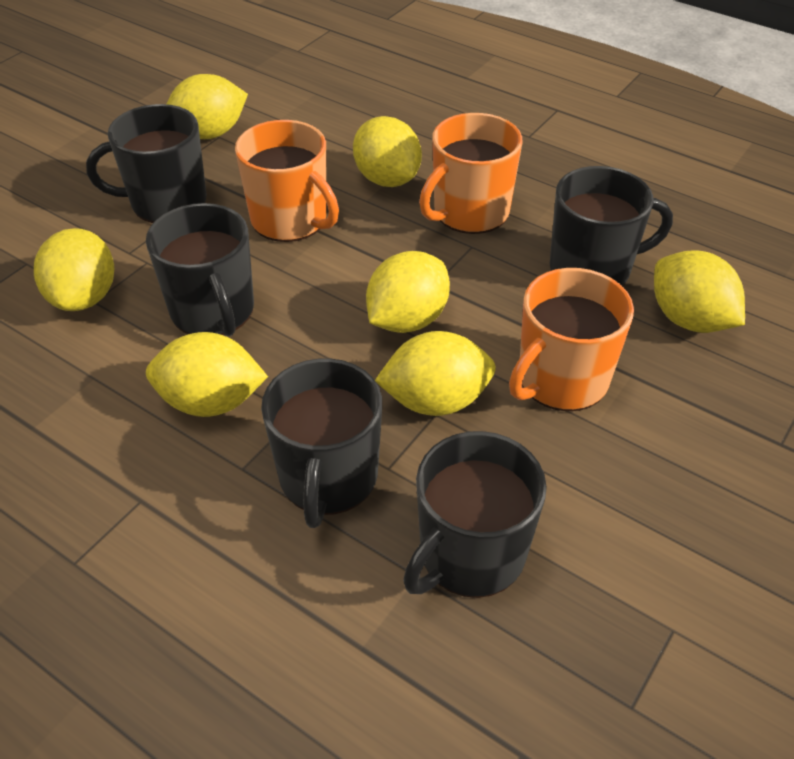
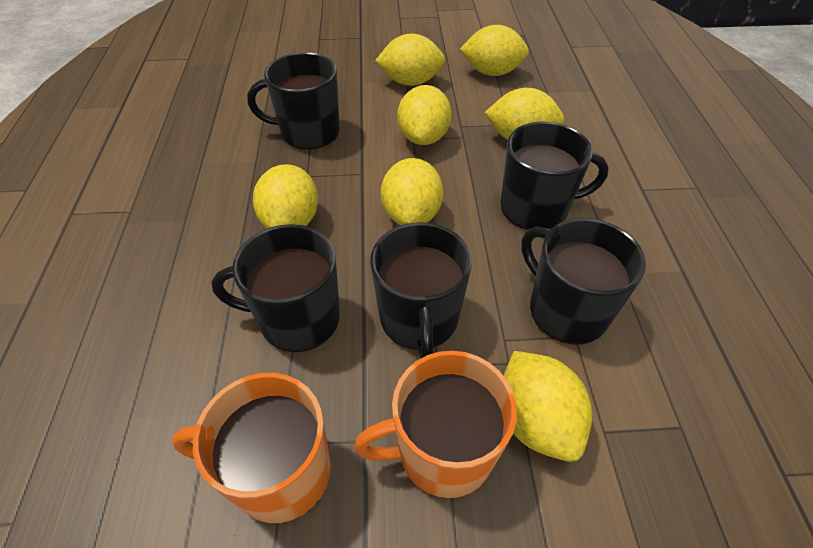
orange mug: 3 -> 2

